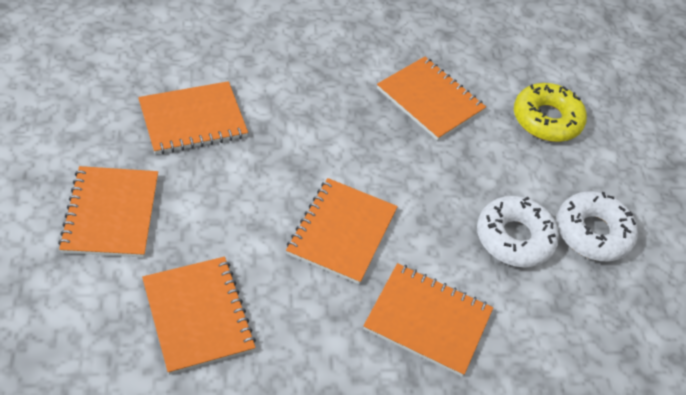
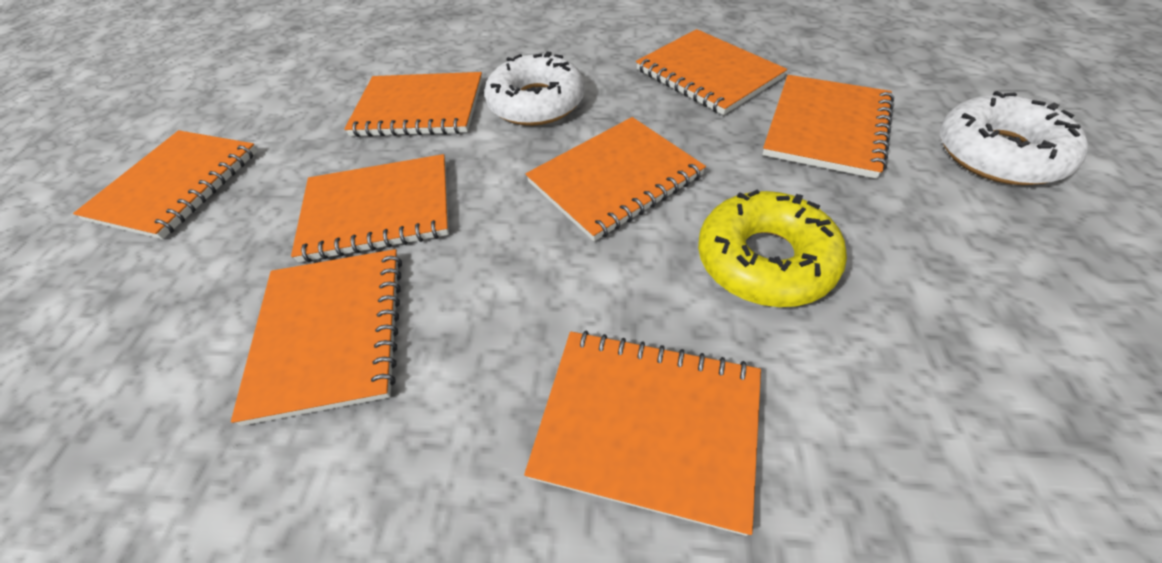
orange notebook: 6 -> 8

